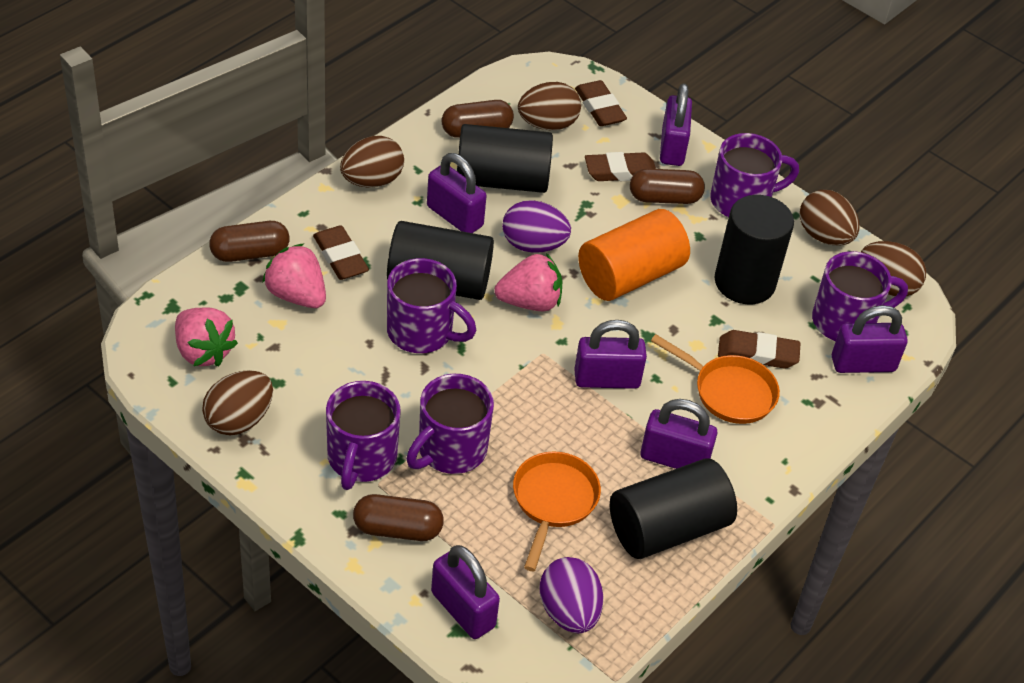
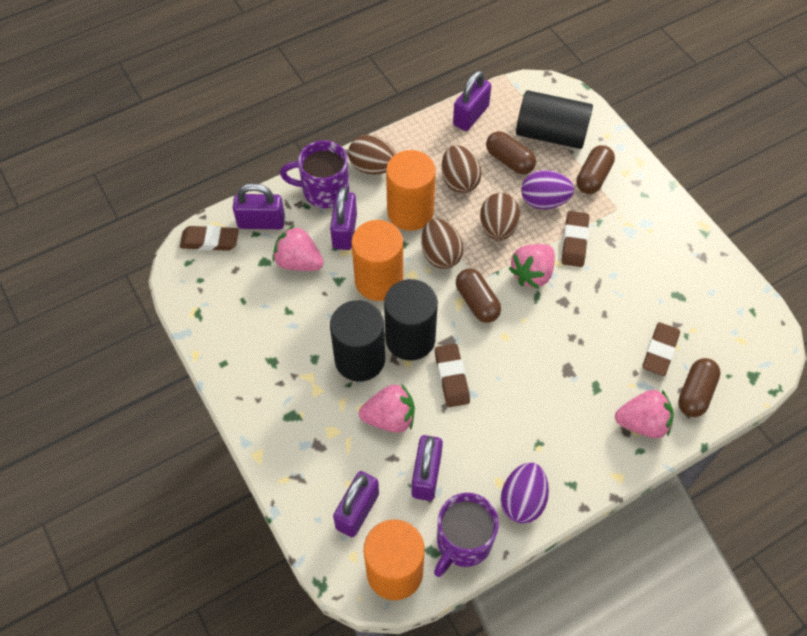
black cylinder: 4 -> 3
brown egg: 5 -> 4
orange cylinder: 1 -> 3
orange pan: 2 -> 0
pink strawberry: 3 -> 4
purple mug: 5 -> 2
purple padlock: 6 -> 5

